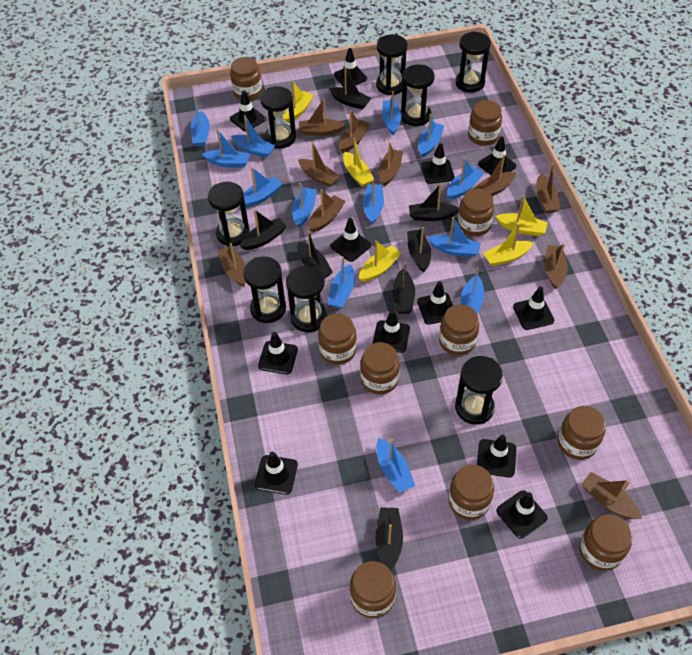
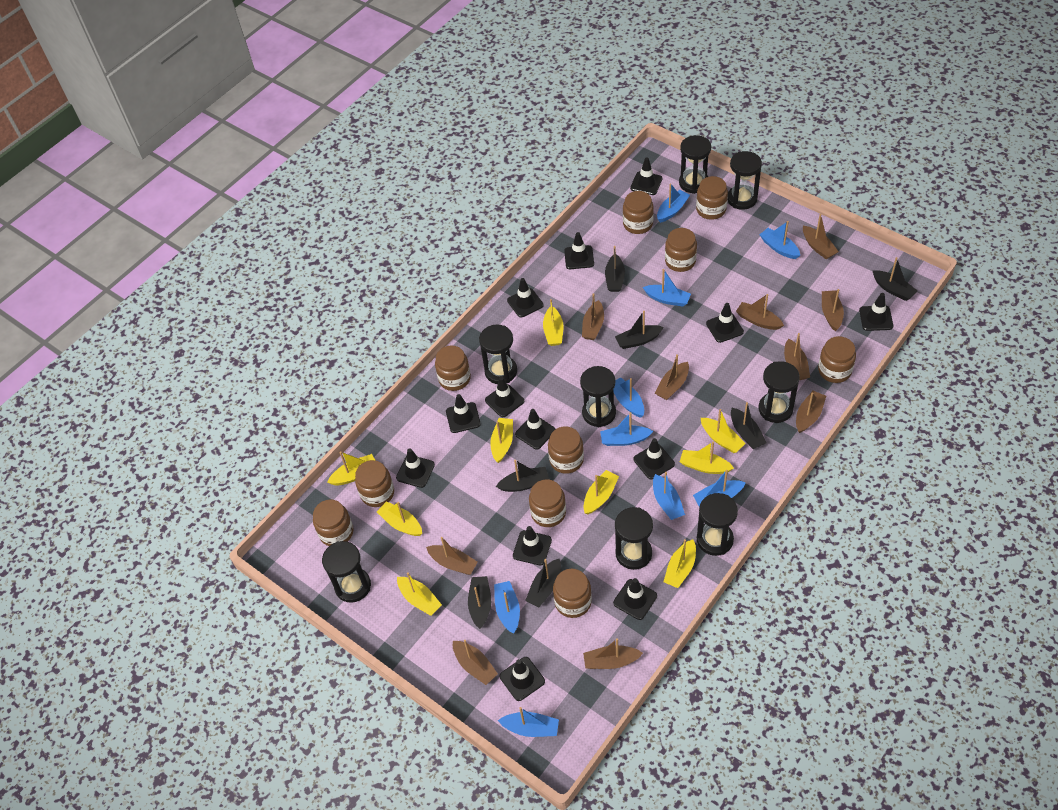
black traffic cone: 12 -> 13
blue boat: 13 -> 9
yellow boat: 5 -> 9

